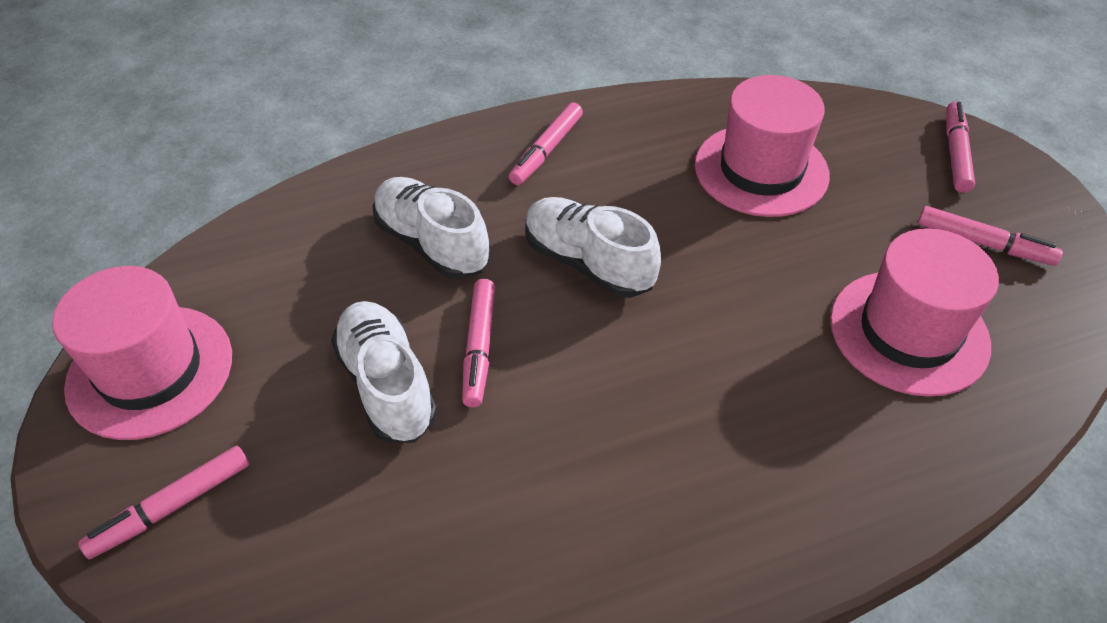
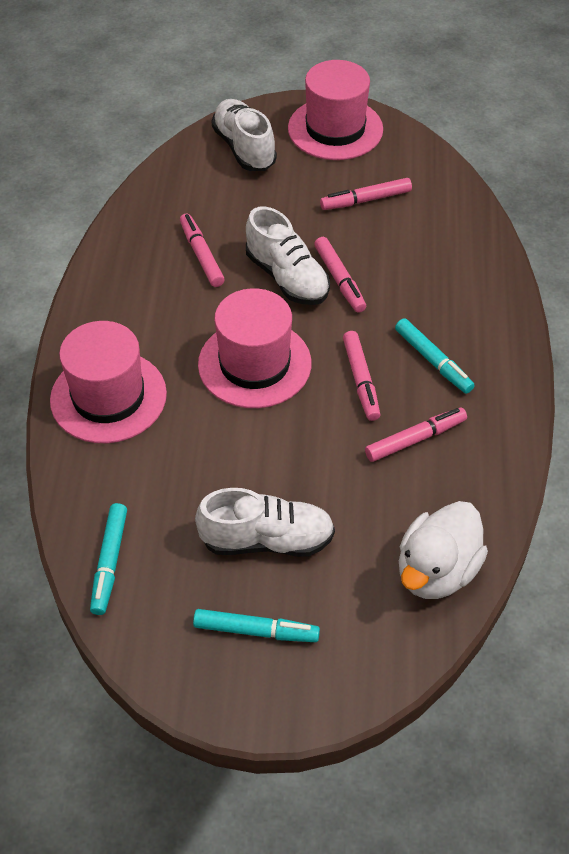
turquoise marker: 0 -> 3
white duck: 0 -> 1

